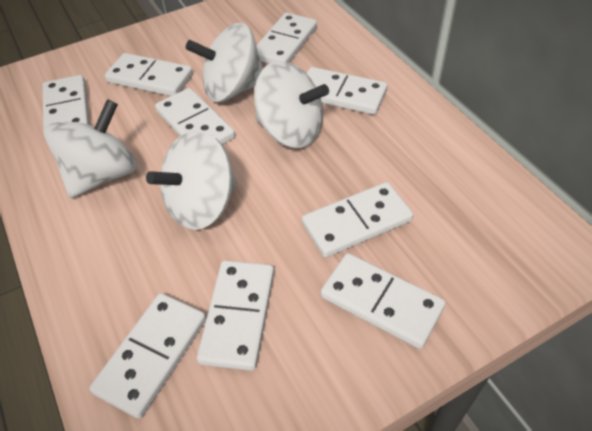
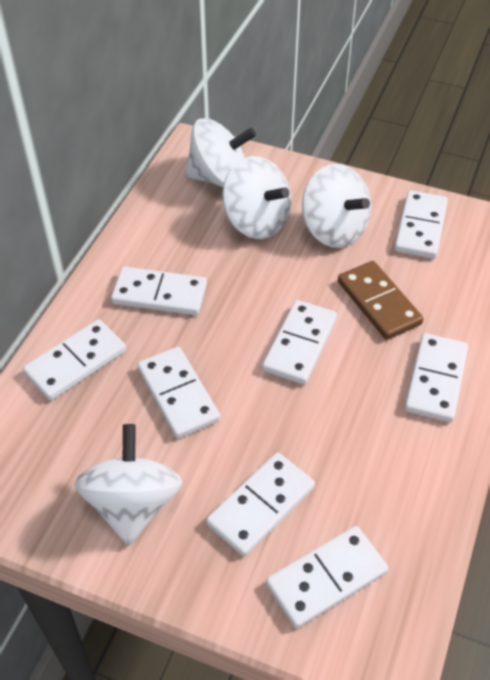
brown domino: 0 -> 1
white domino: 9 -> 8

